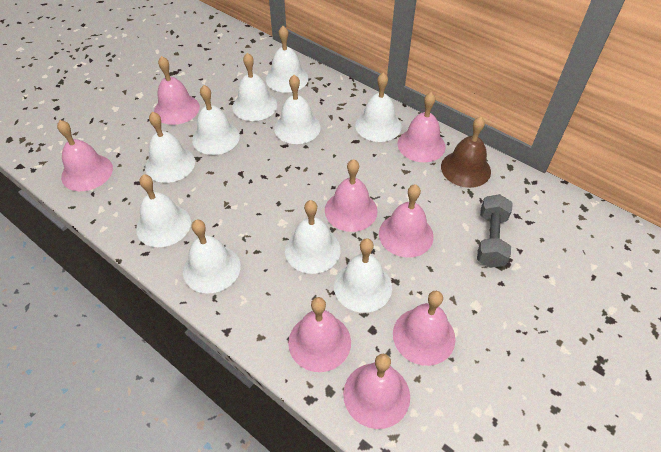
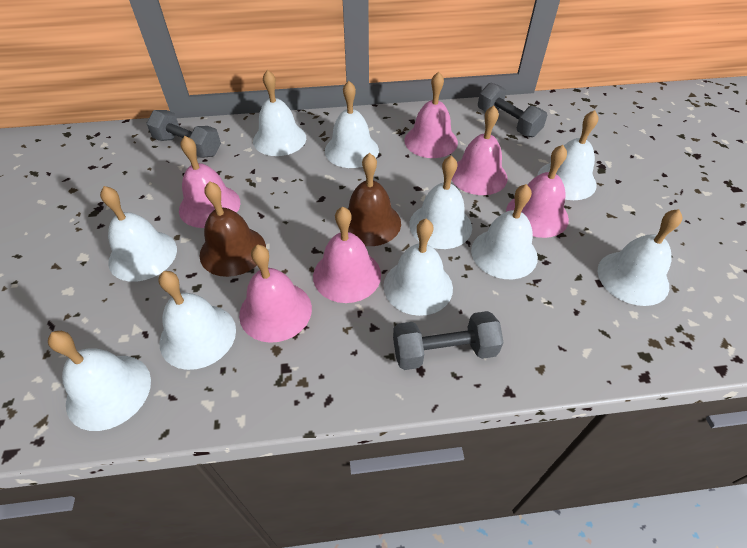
brown bell: 1 -> 2
grey dumbbell: 1 -> 3
pink bell: 8 -> 6

